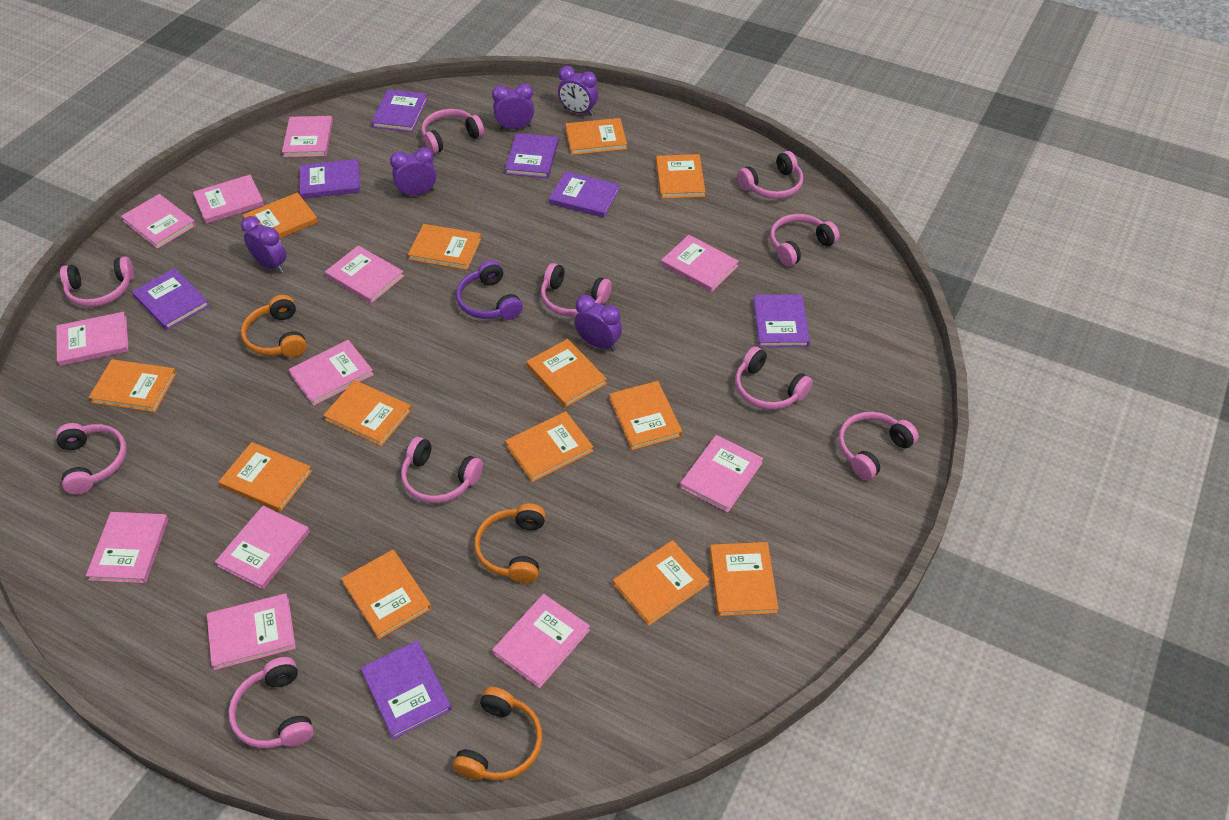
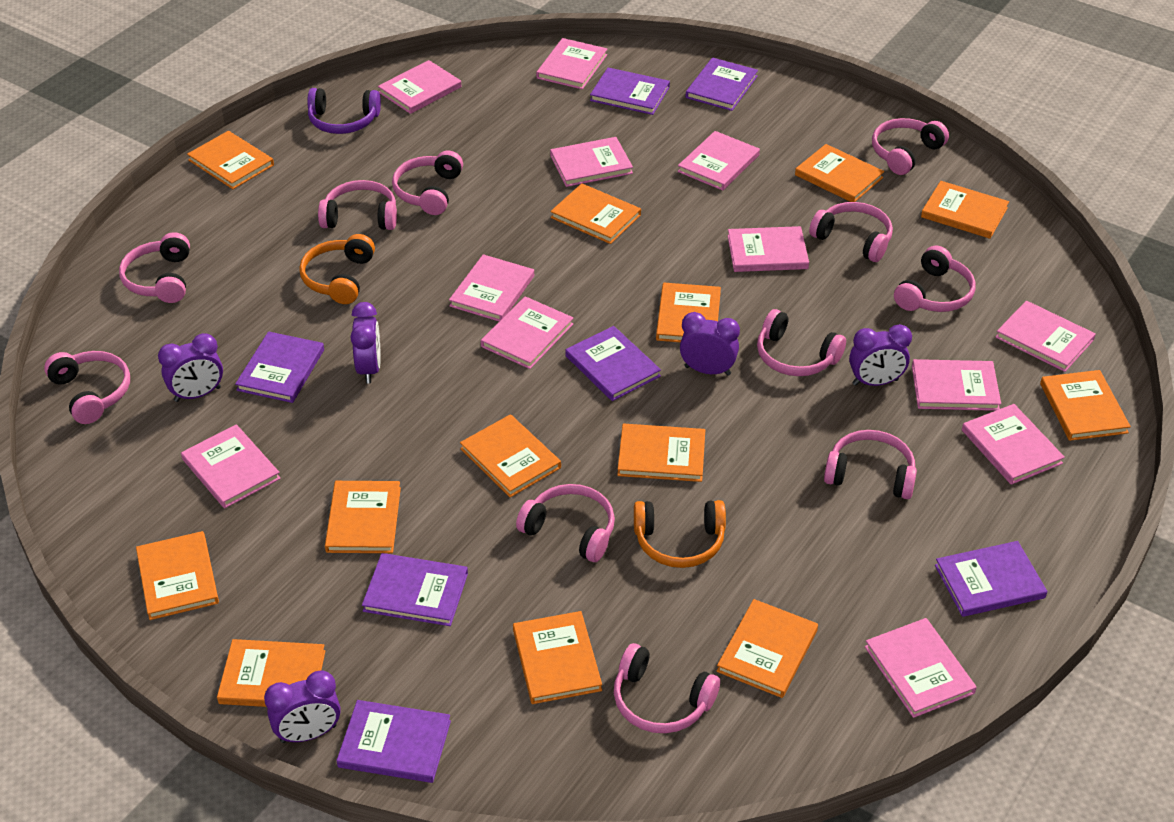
orange headphones: 3 -> 2
pink headphones: 10 -> 11

